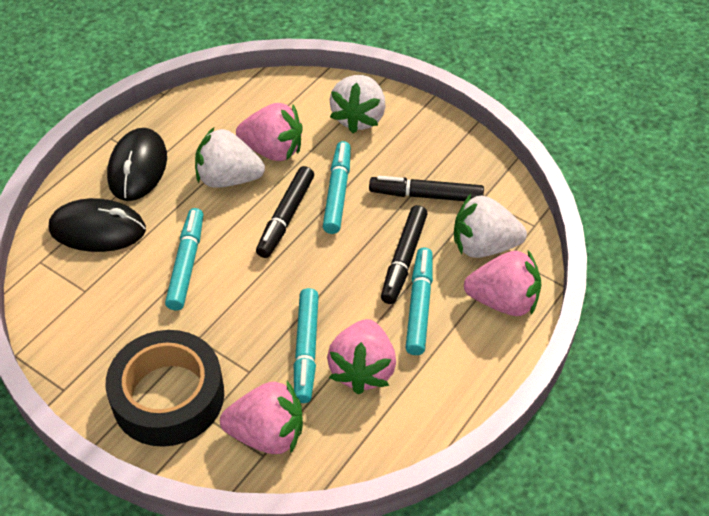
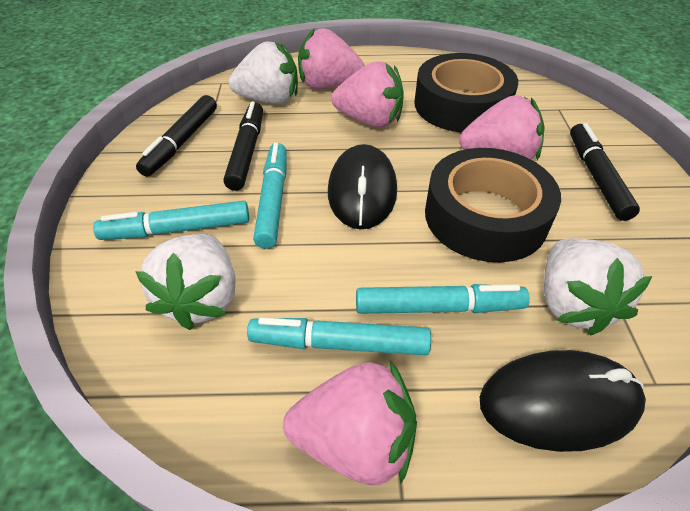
black tape: 1 -> 2

